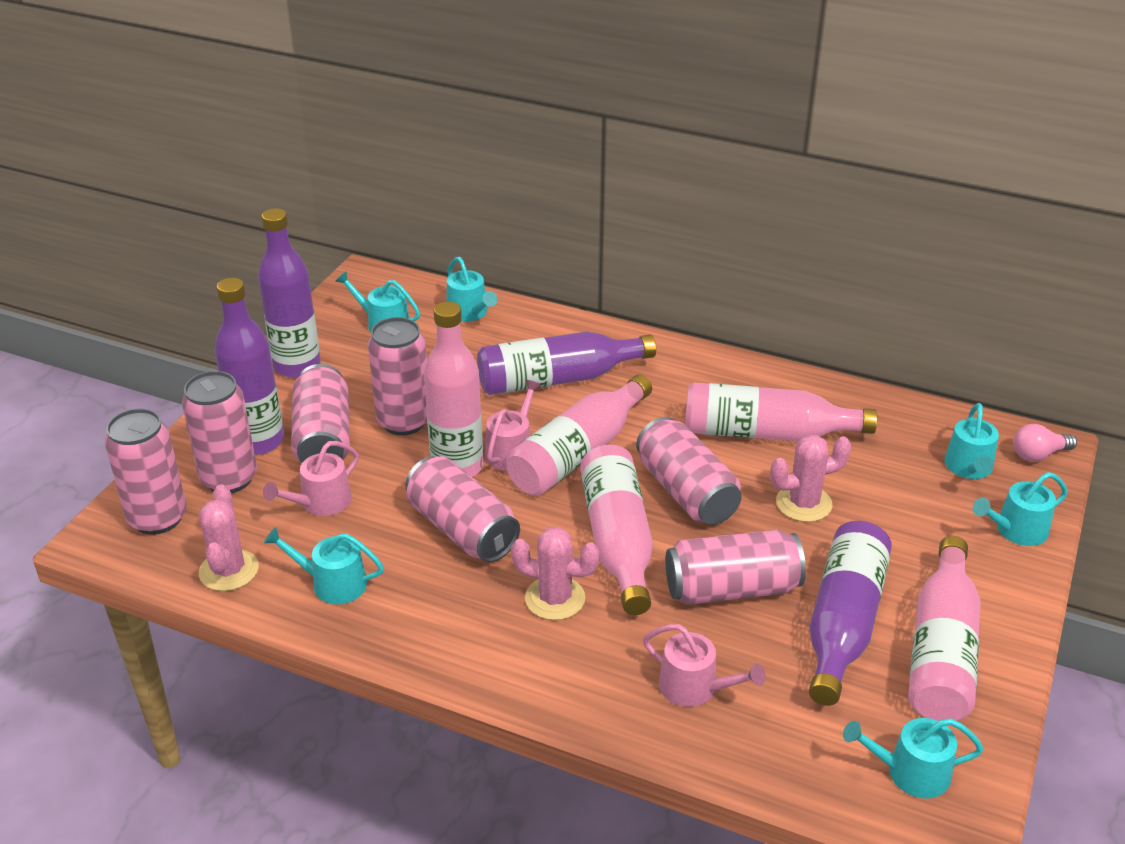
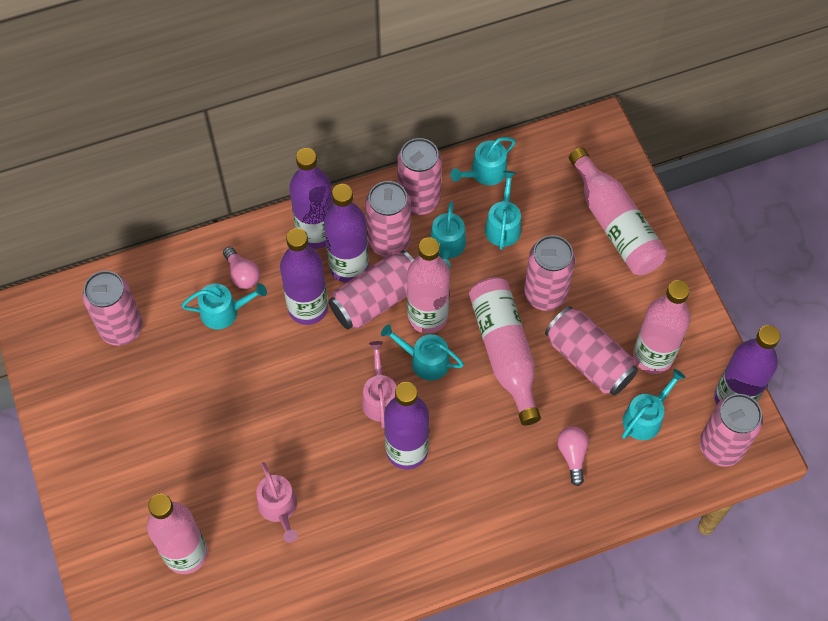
pink cactus: 3 -> 0
pink light bulb: 1 -> 2
pink watering can: 3 -> 2
purple bottle: 4 -> 5

